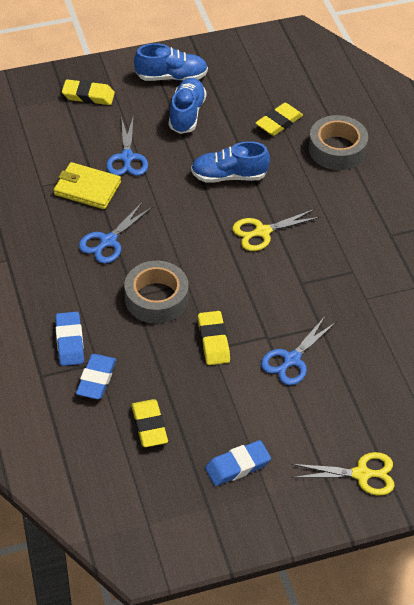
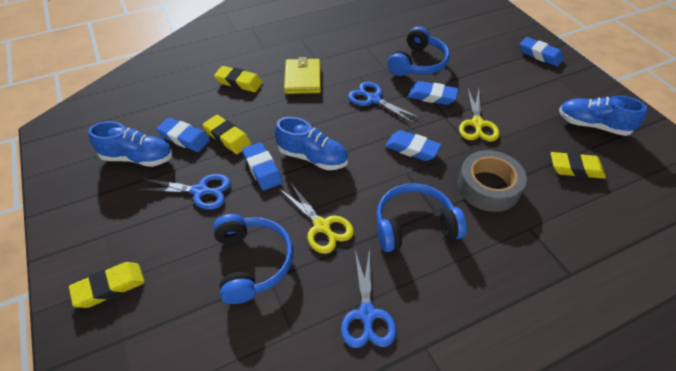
blue eraser: 3 -> 5
blue headphones: 0 -> 3
grey tape: 2 -> 1

